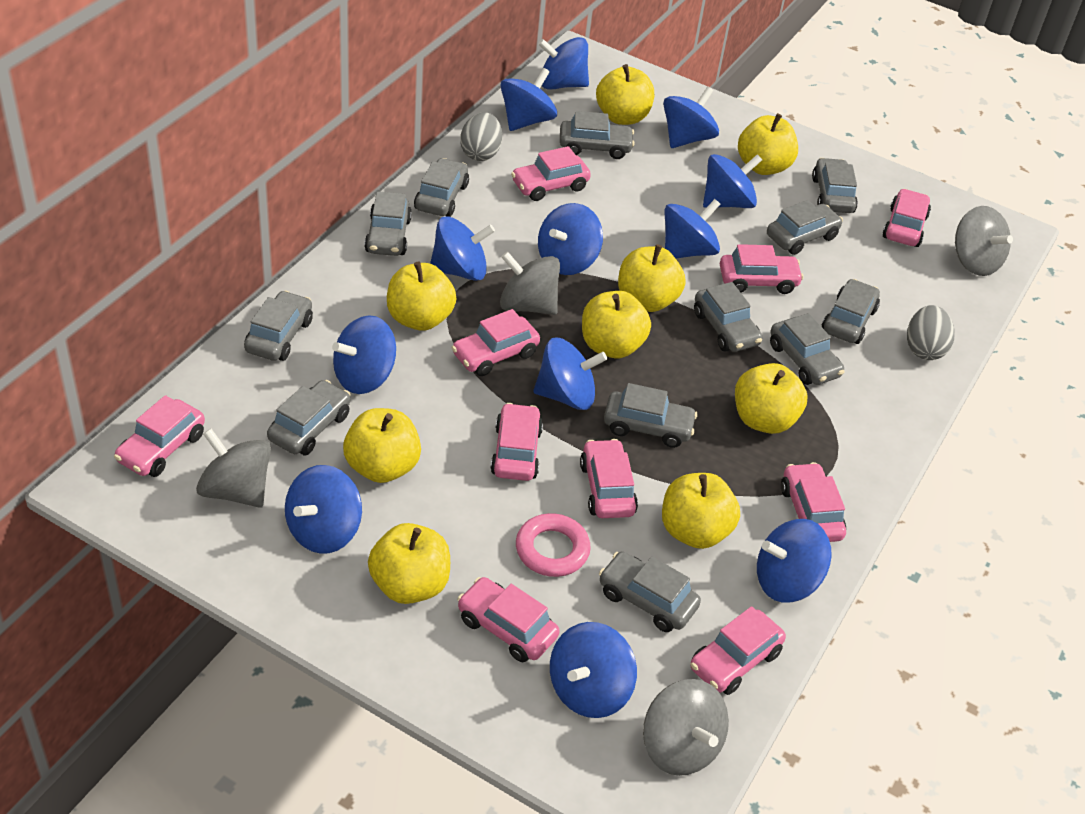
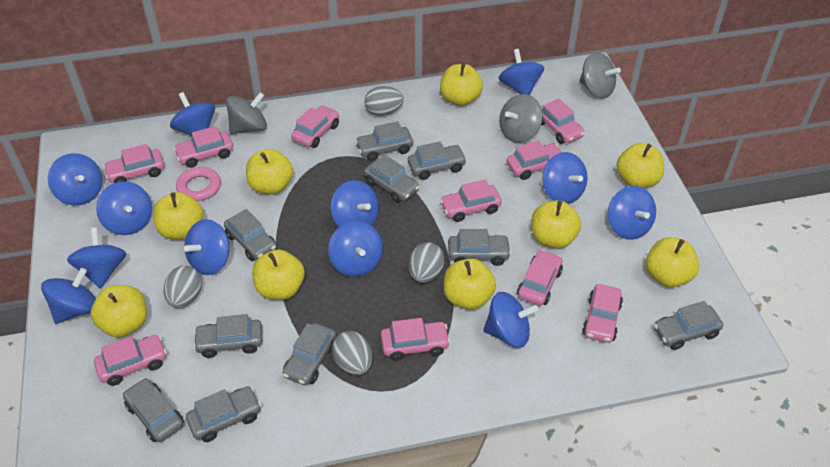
grey car: 12 -> 10
grey egg: 2 -> 4
grey spinning top: 4 -> 3

